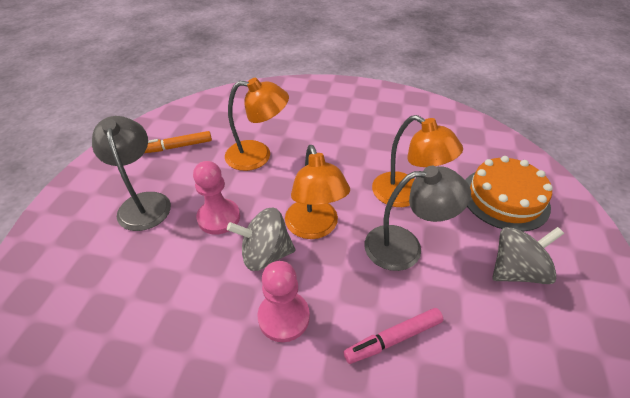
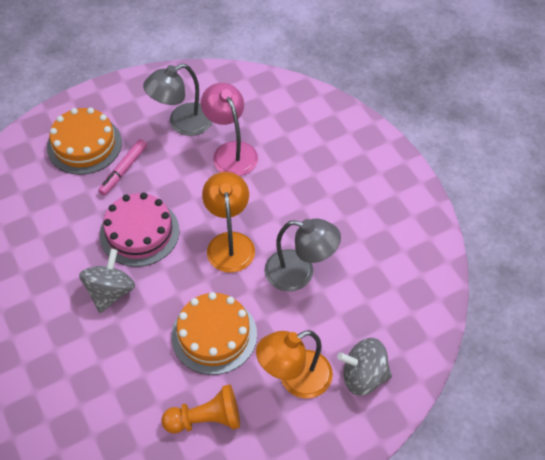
orange cake: 1 -> 2
orange lamp: 3 -> 2
orange marker: 1 -> 0
orange pawn: 0 -> 1
pink cake: 0 -> 1
pink lamp: 0 -> 1
pink pawn: 2 -> 0

